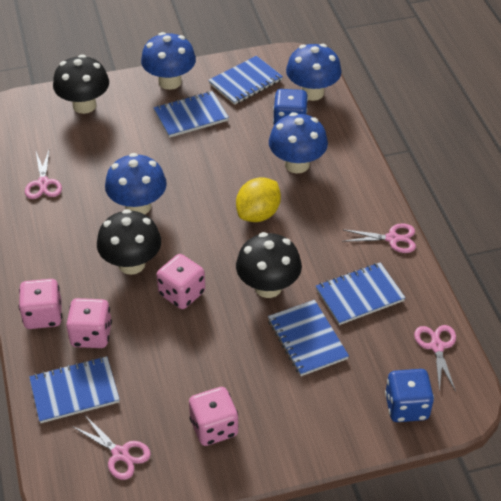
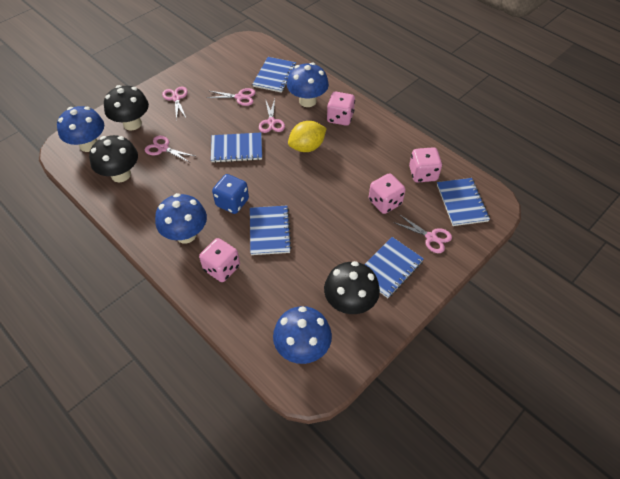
blue dice: 2 -> 1
pink scissors: 4 -> 5

